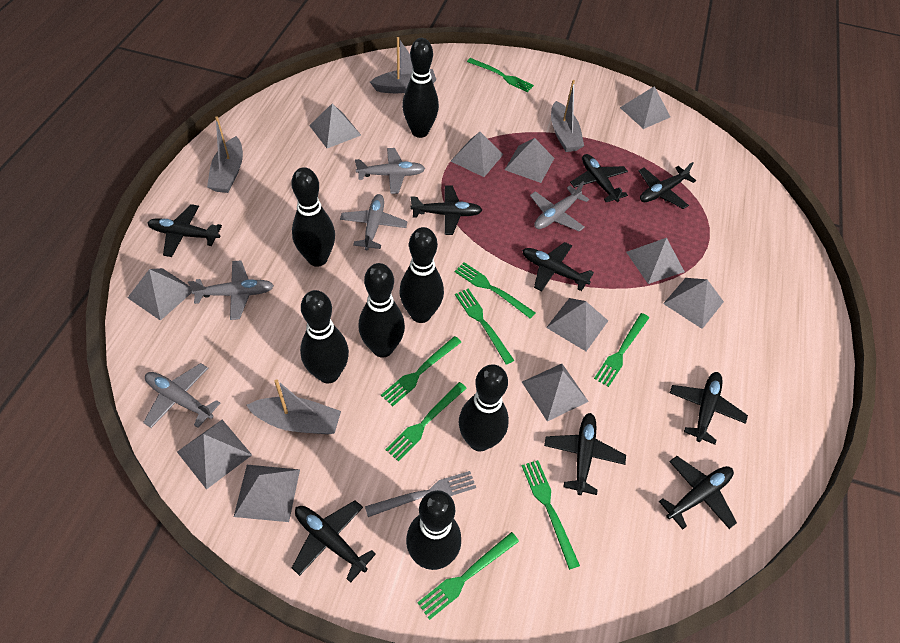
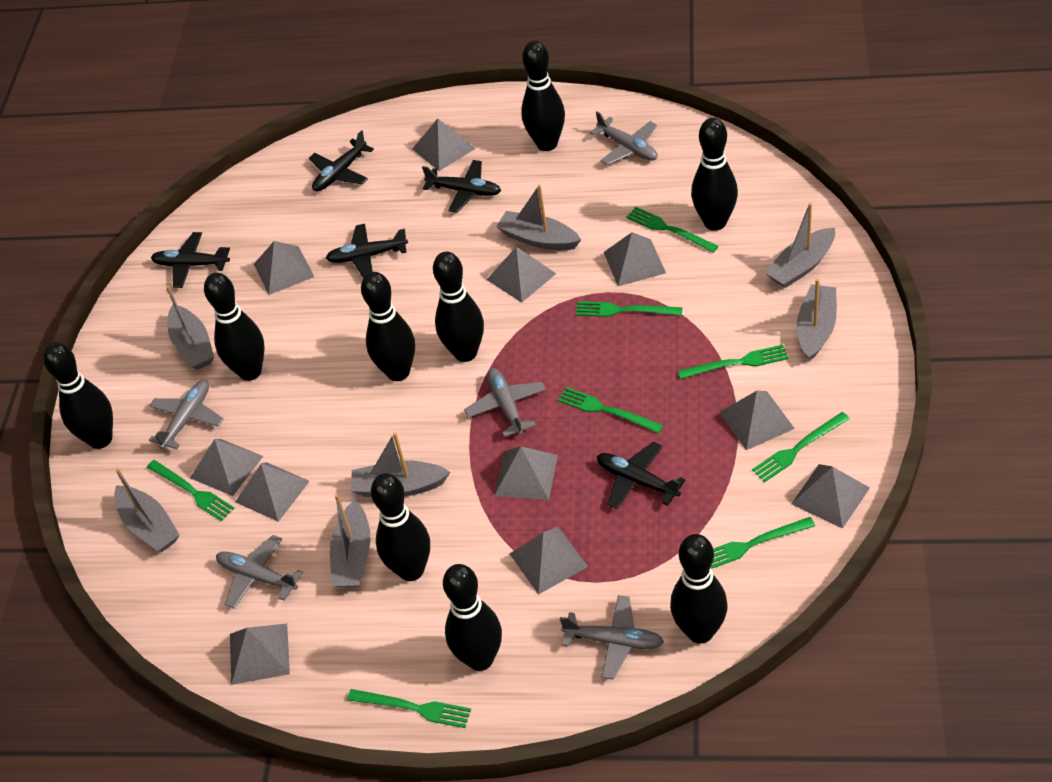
black bowling pin: 7 -> 9
black plane: 9 -> 5
grey boat: 4 -> 7
grey fork: 1 -> 0

